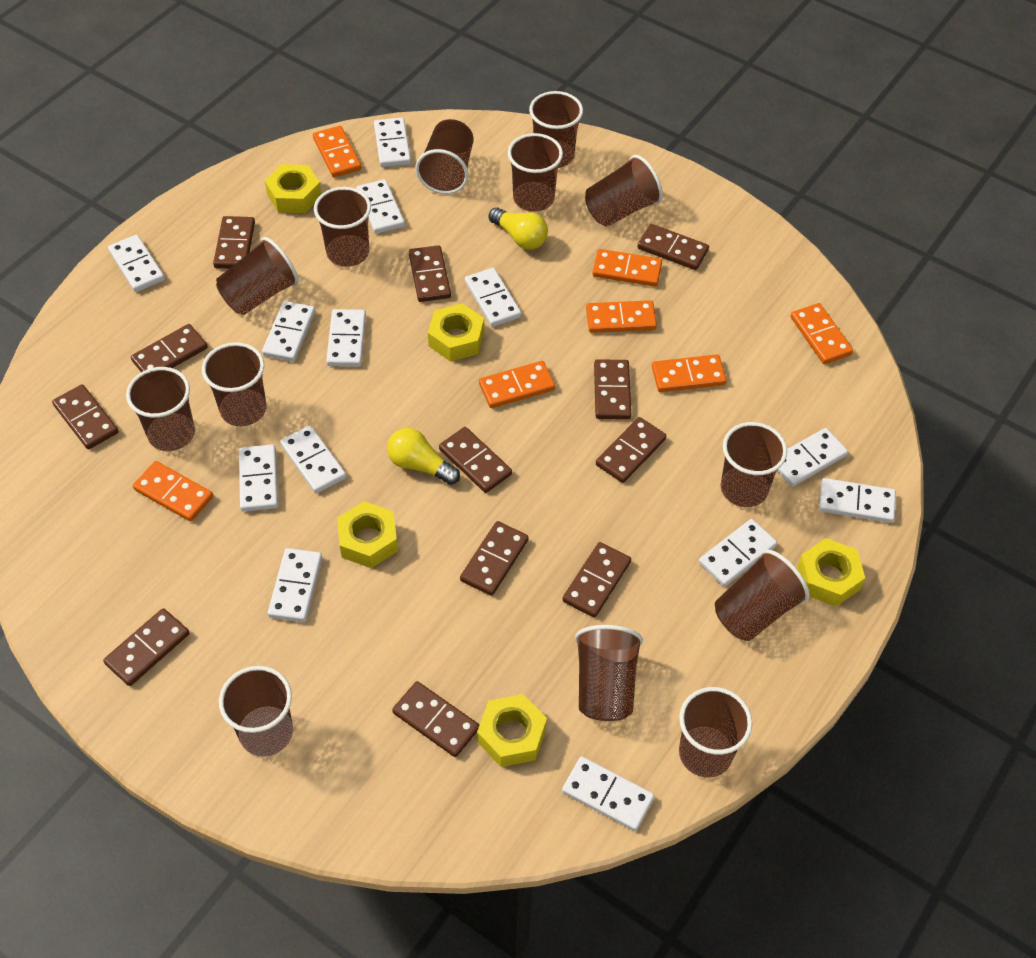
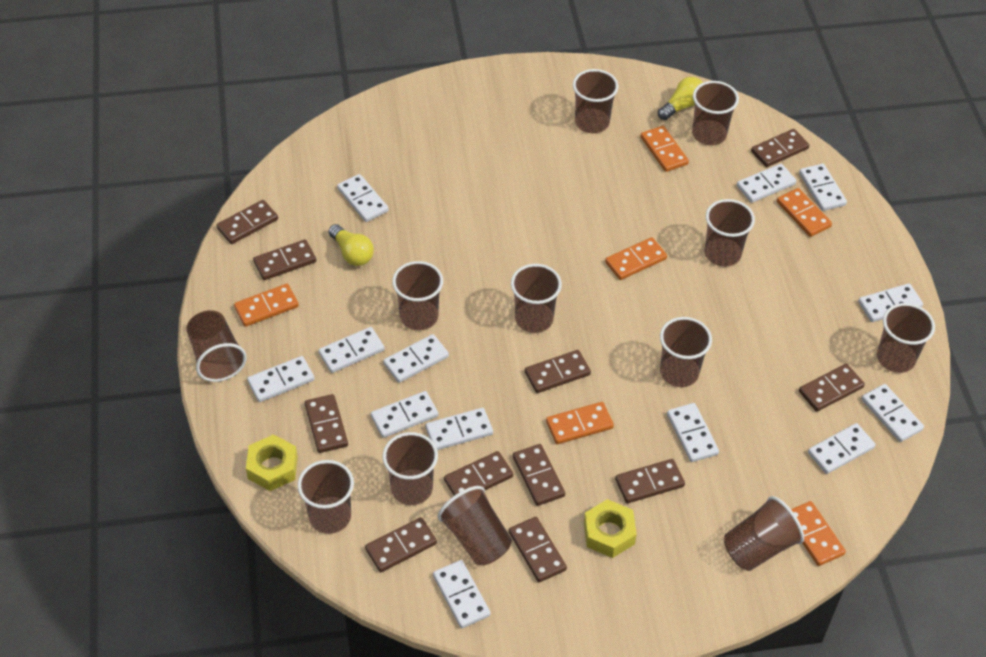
brown cup: 13 -> 12
brown domino: 12 -> 11
orange domino: 7 -> 6
yellow nut: 5 -> 2

